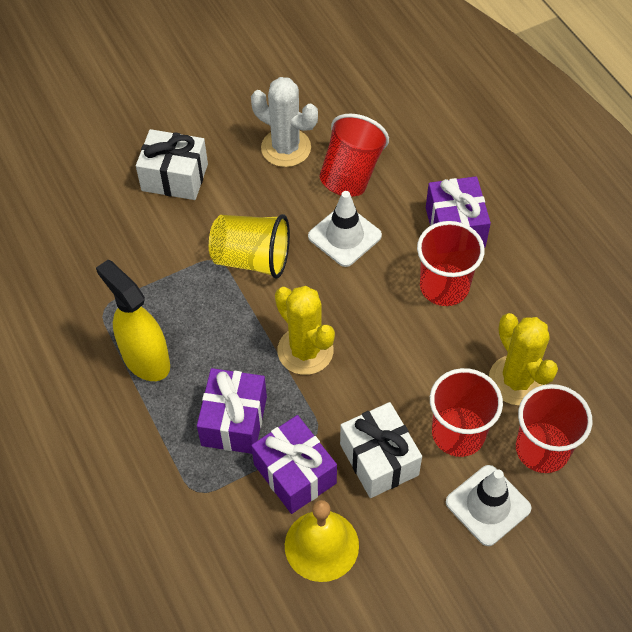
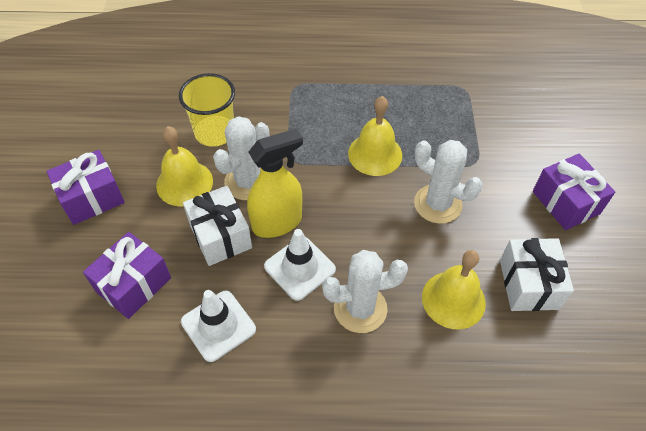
red cup: 4 -> 0
white cactus: 1 -> 3
yellow bell: 1 -> 3
yellow cactus: 2 -> 0

